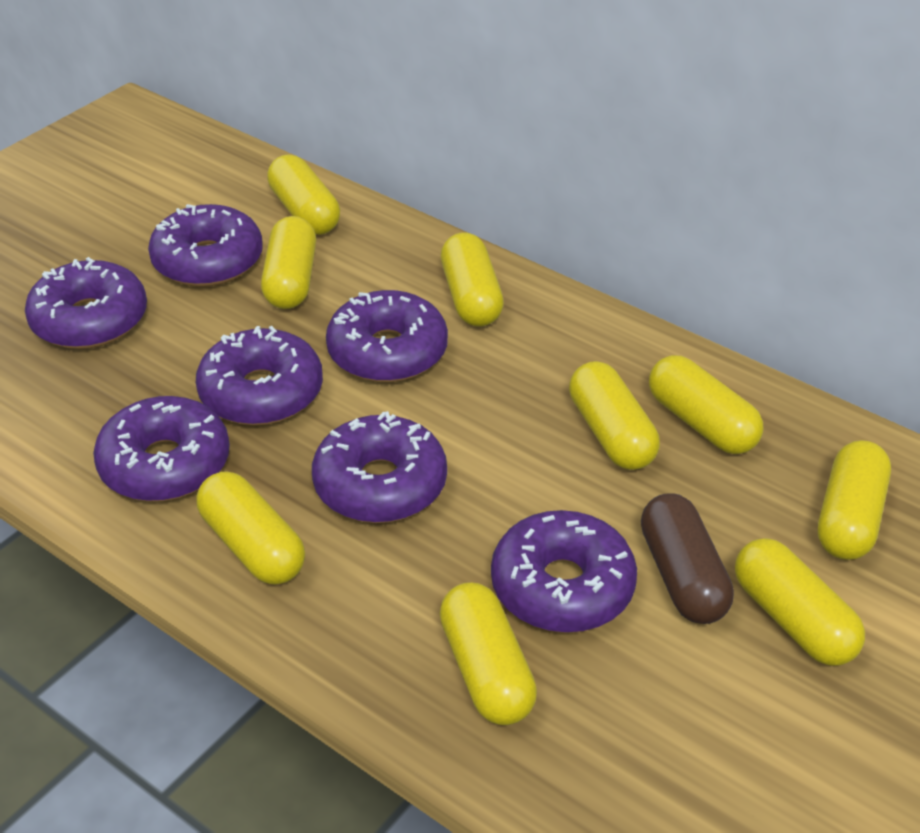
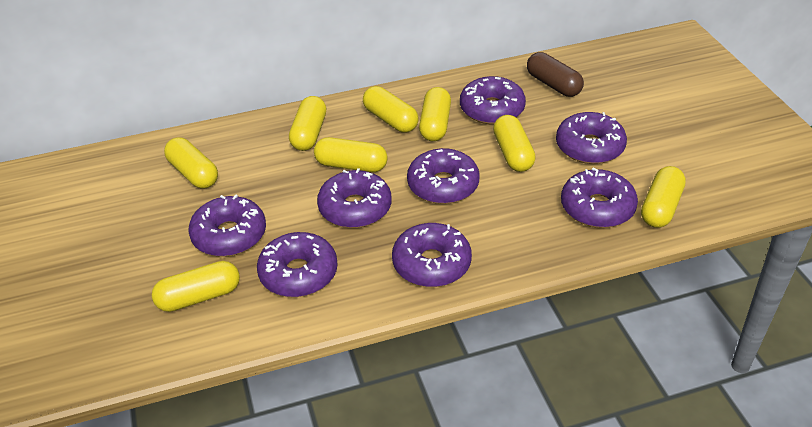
purple donut: 7 -> 8
yellow capsule: 9 -> 8

